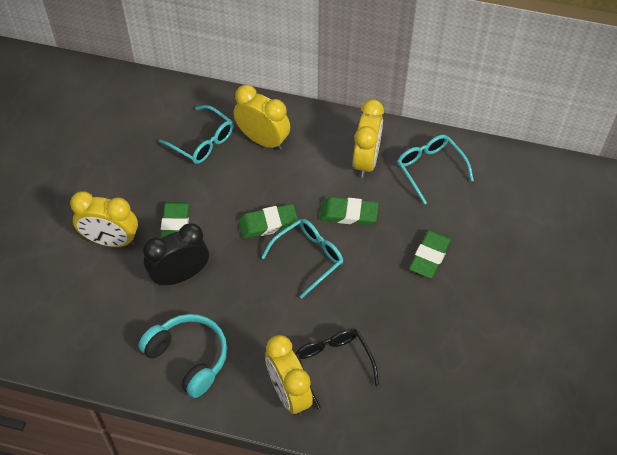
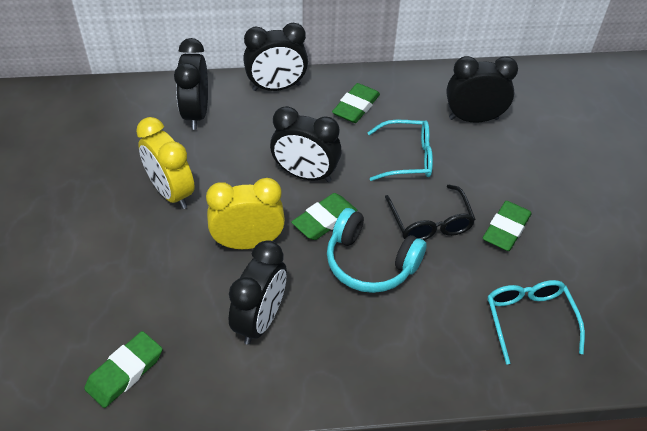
black clock: 1 -> 5
turquoise glasses: 3 -> 2
yellow clock: 4 -> 2

